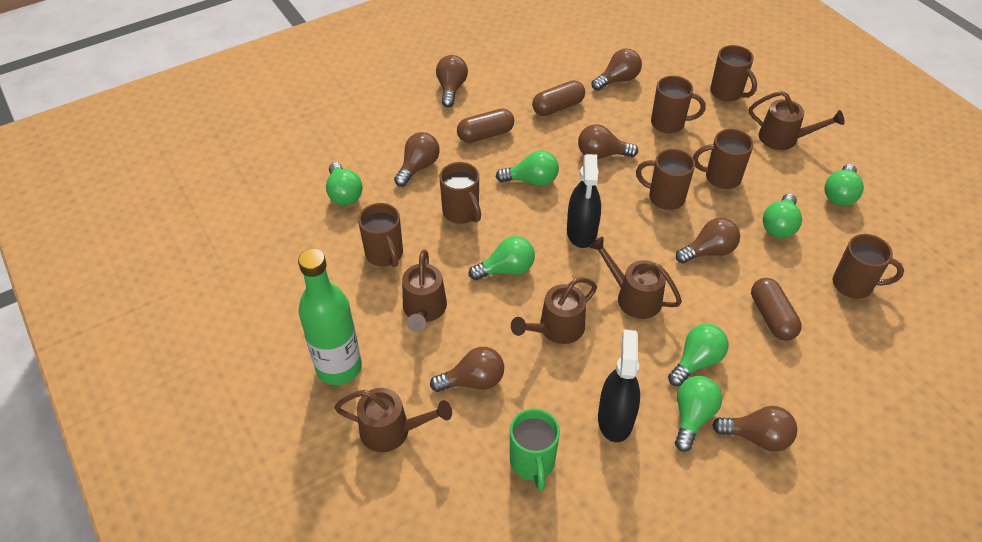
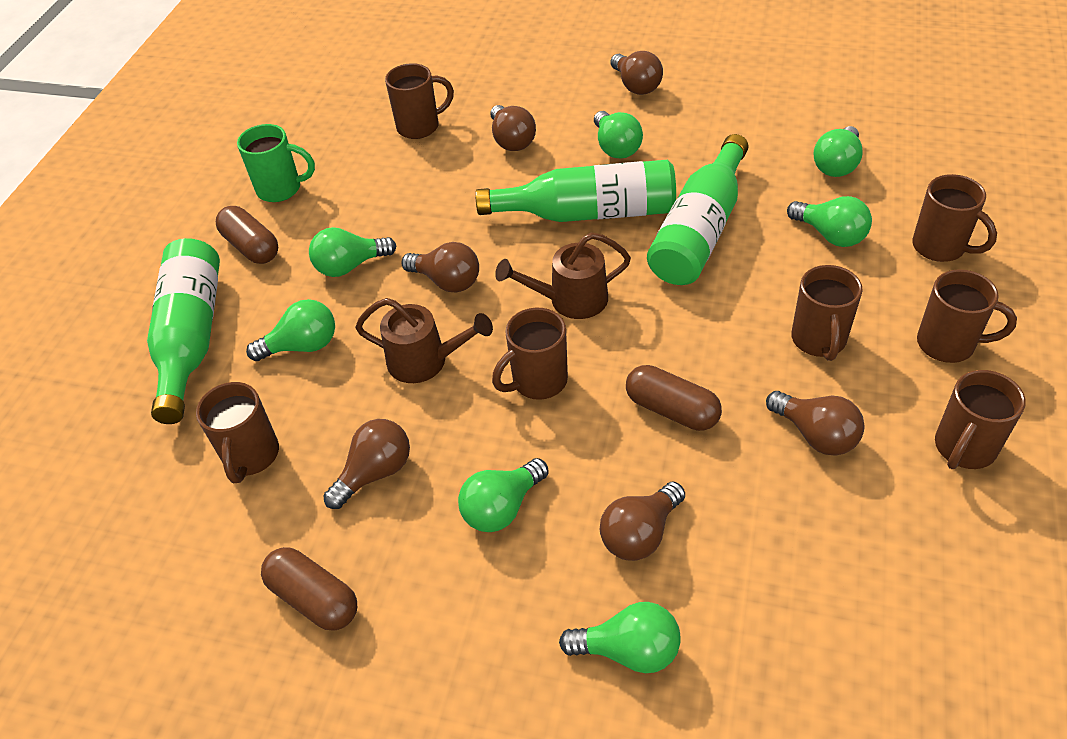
black spray bottle: 2 -> 0
brown light bulb: 7 -> 6
brown watering can: 5 -> 2
green bottle: 1 -> 3

